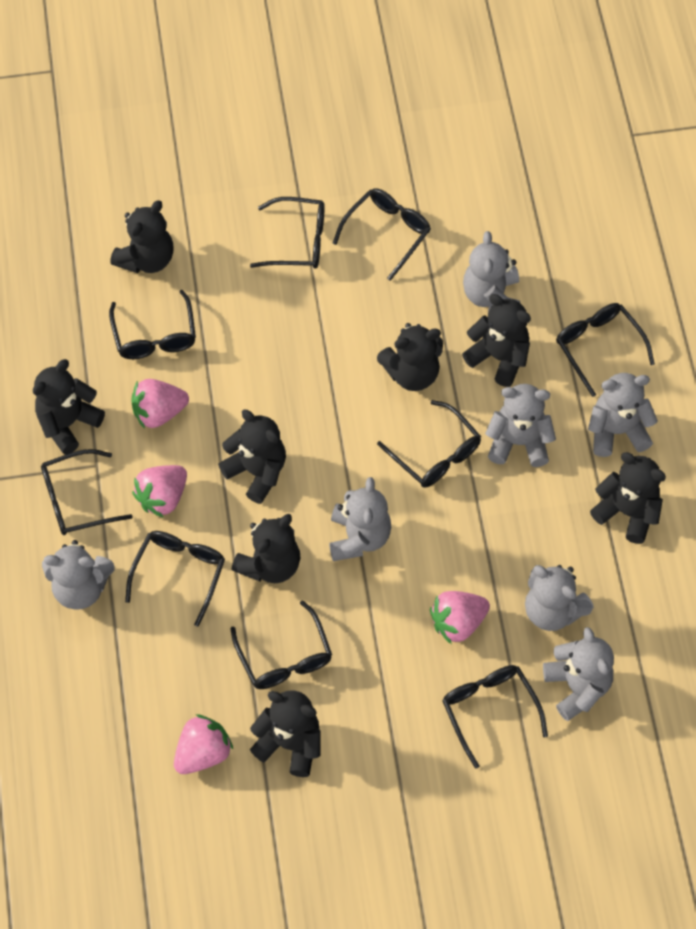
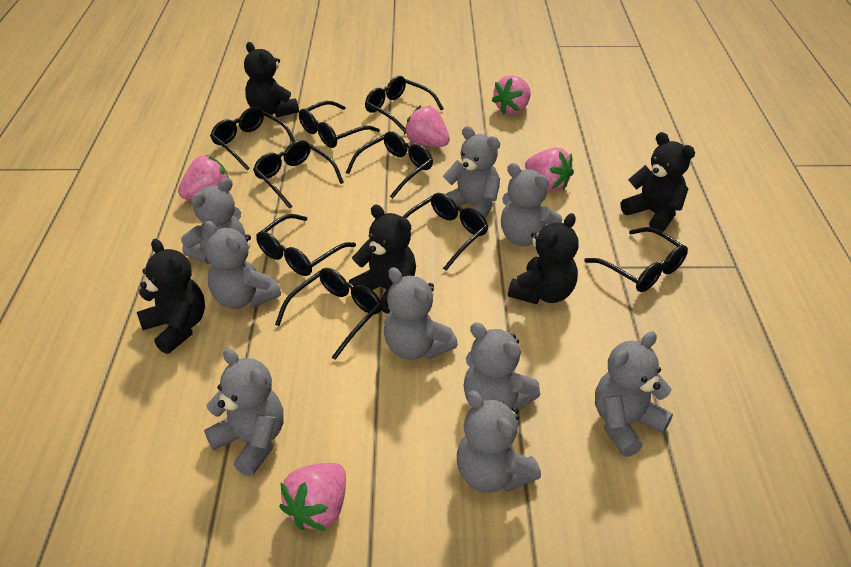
black teddy bear: 8 -> 5
grey teddy bear: 7 -> 9
pink strawberry: 4 -> 5

